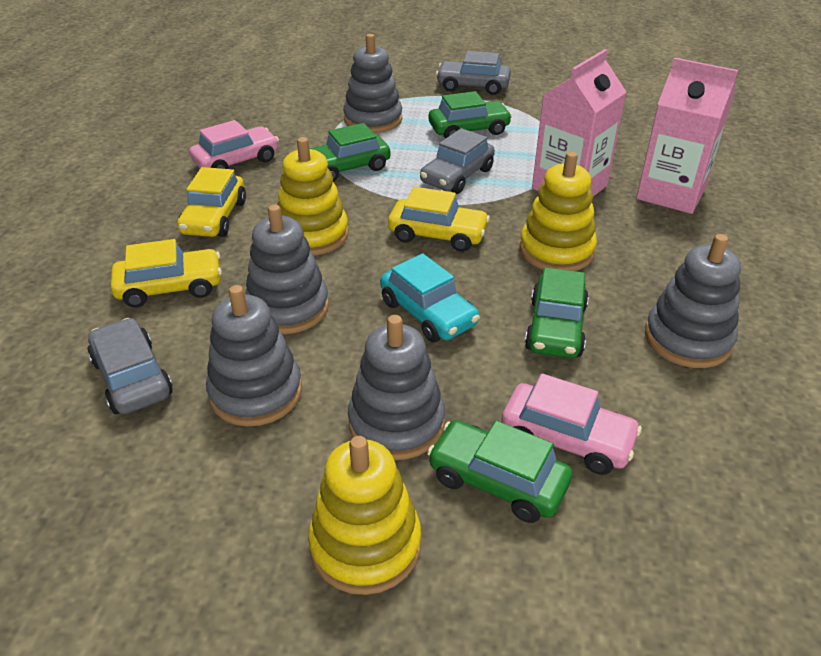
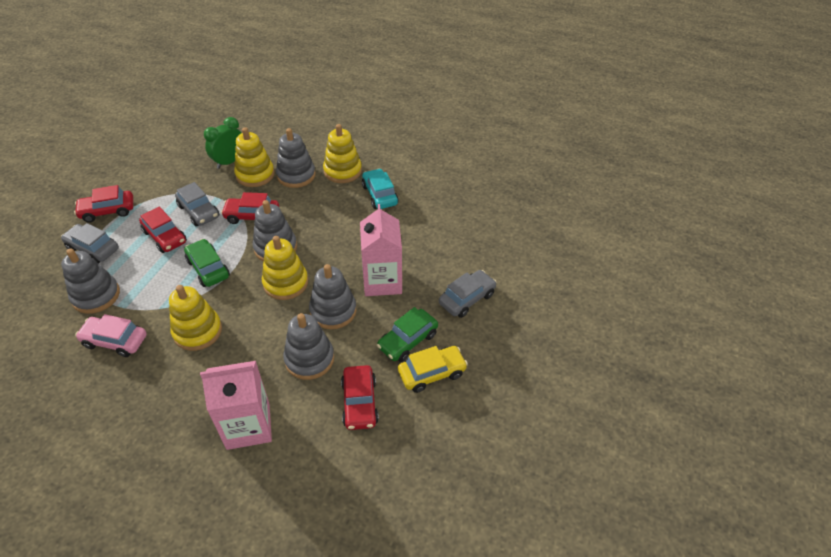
green car: 4 -> 2
green clock: 0 -> 1
pink car: 2 -> 1
red car: 0 -> 4
yellow car: 3 -> 1
yellow stacking toy: 3 -> 4

